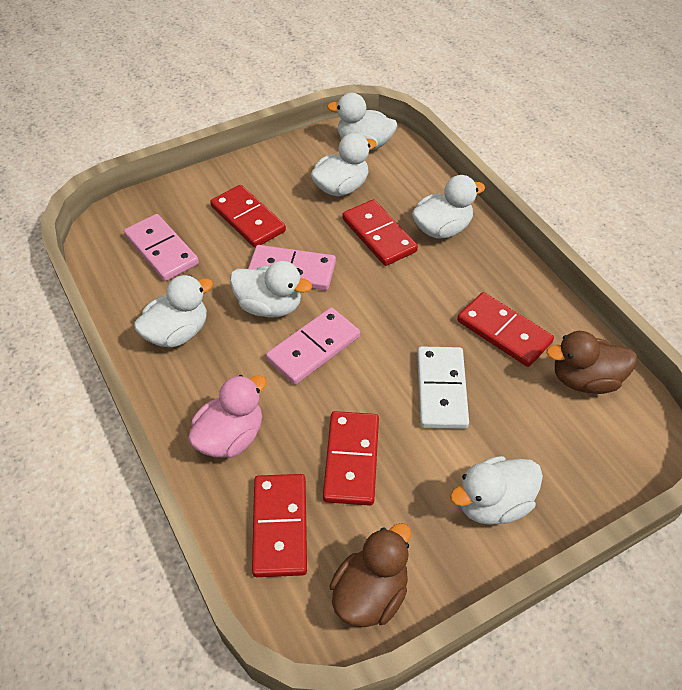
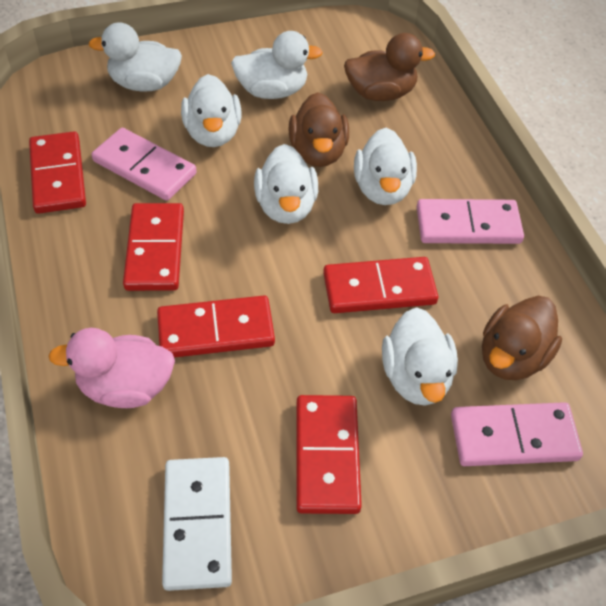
brown duck: 2 -> 3

